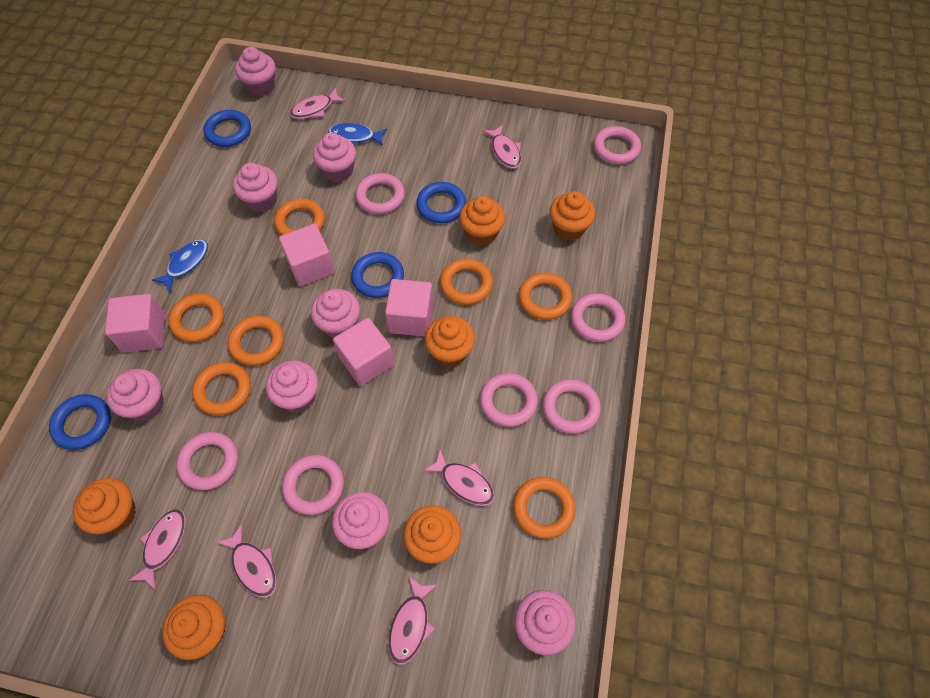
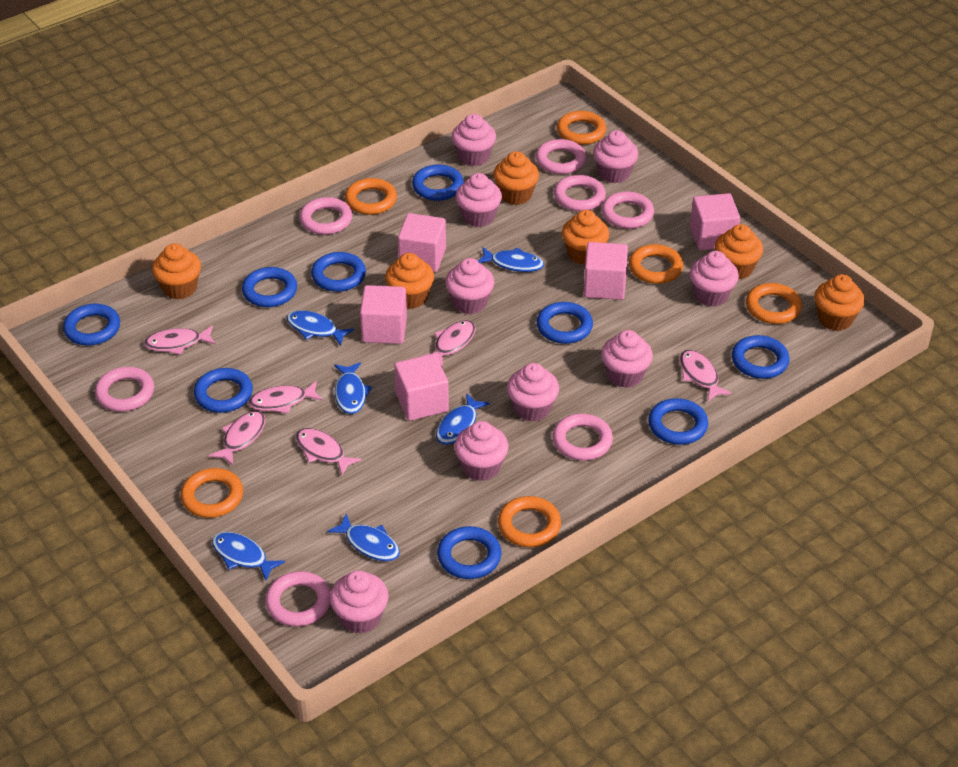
blue fish: 2 -> 6
blue ring: 4 -> 9
orange ring: 7 -> 6
pink cube: 4 -> 5
pink cupcake: 8 -> 9

